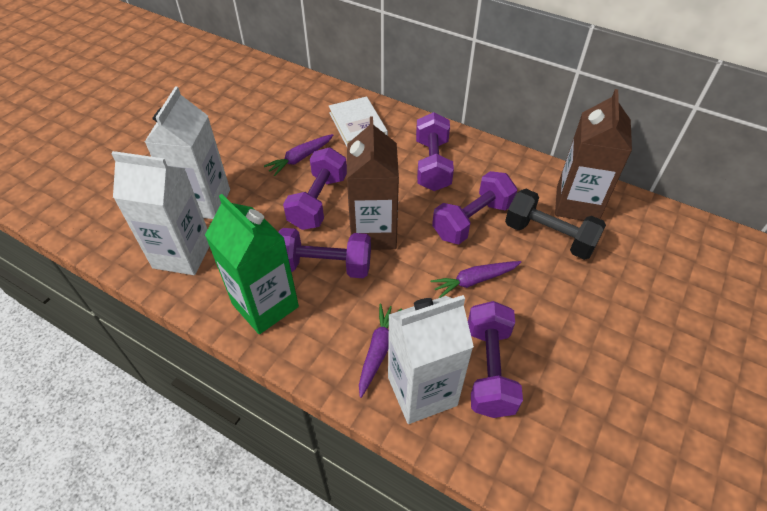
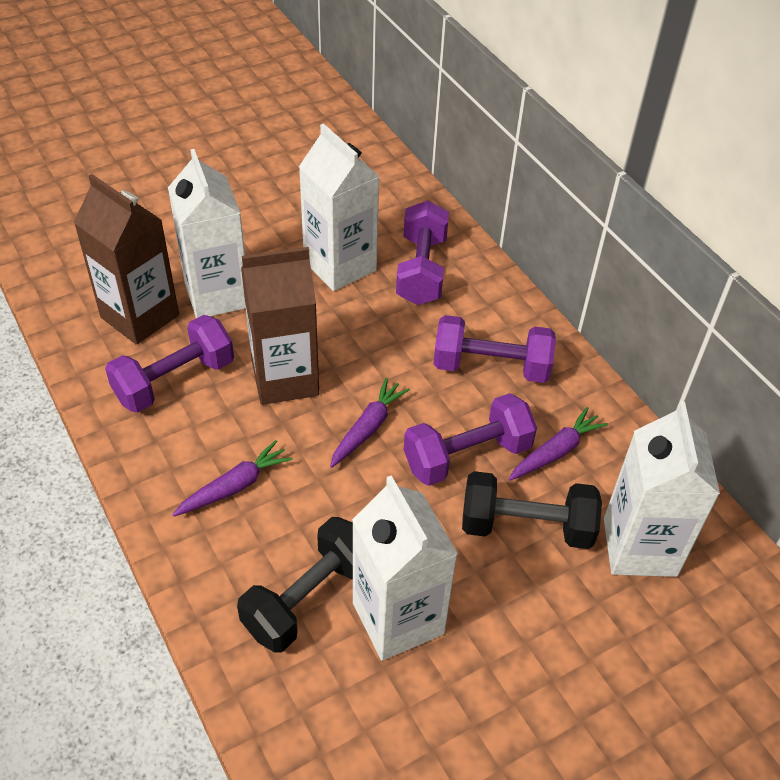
black dumbbell: 1 -> 2
green carton: 1 -> 0
purple dumbbell: 5 -> 4
white book: 1 -> 0
white carton: 3 -> 4

